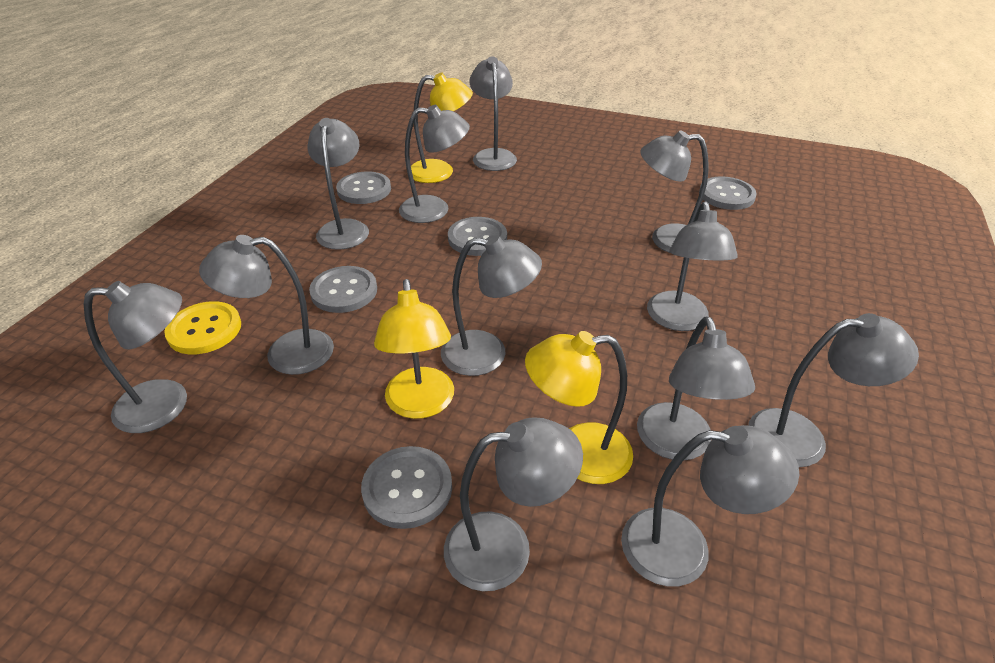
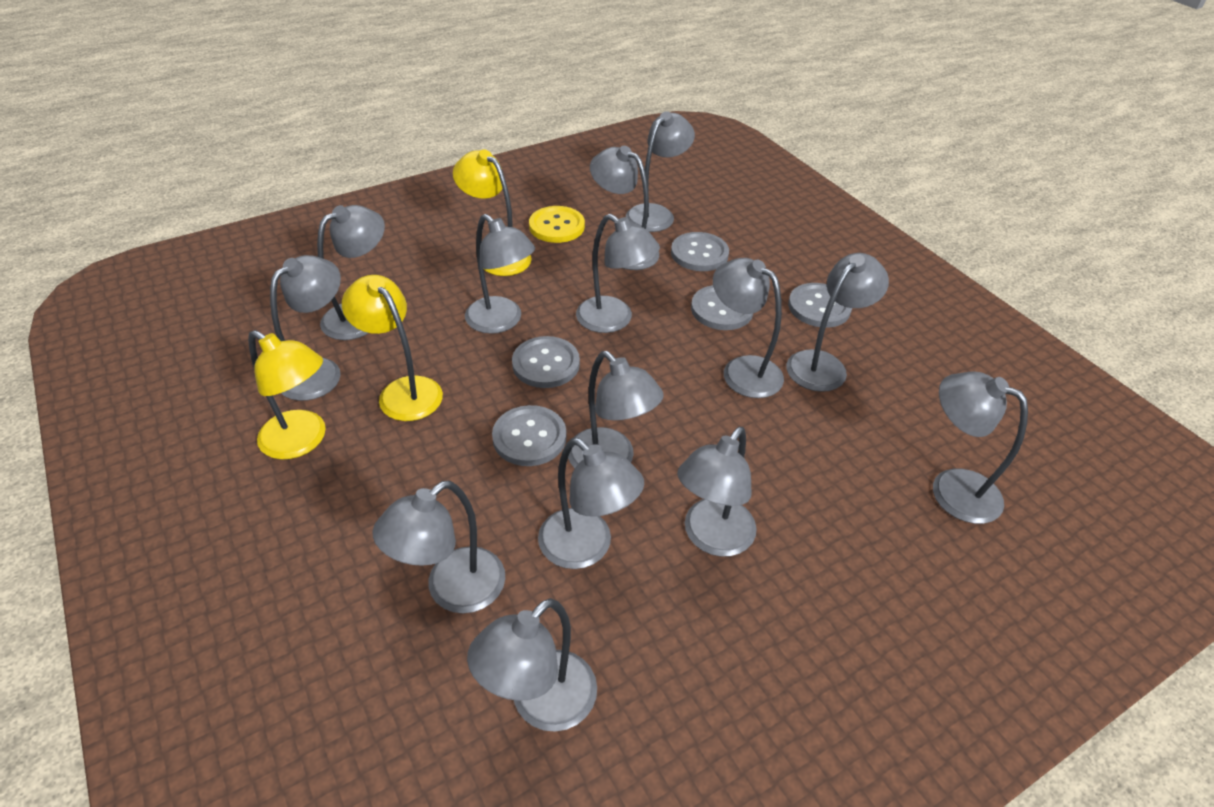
grey lamp: 12 -> 14

